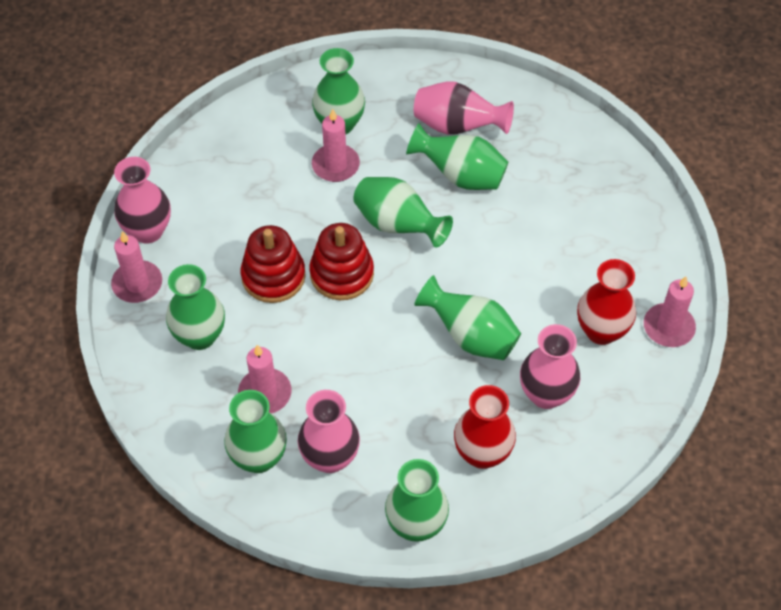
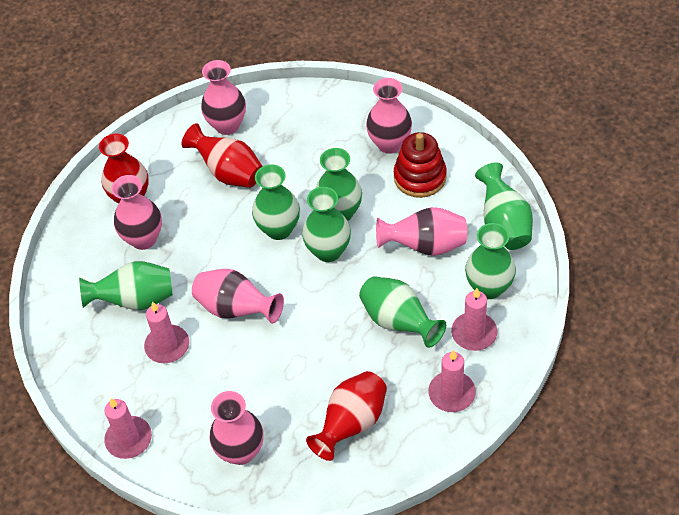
pink vase: 4 -> 6
red stacking toy: 2 -> 1
red vase: 2 -> 3

